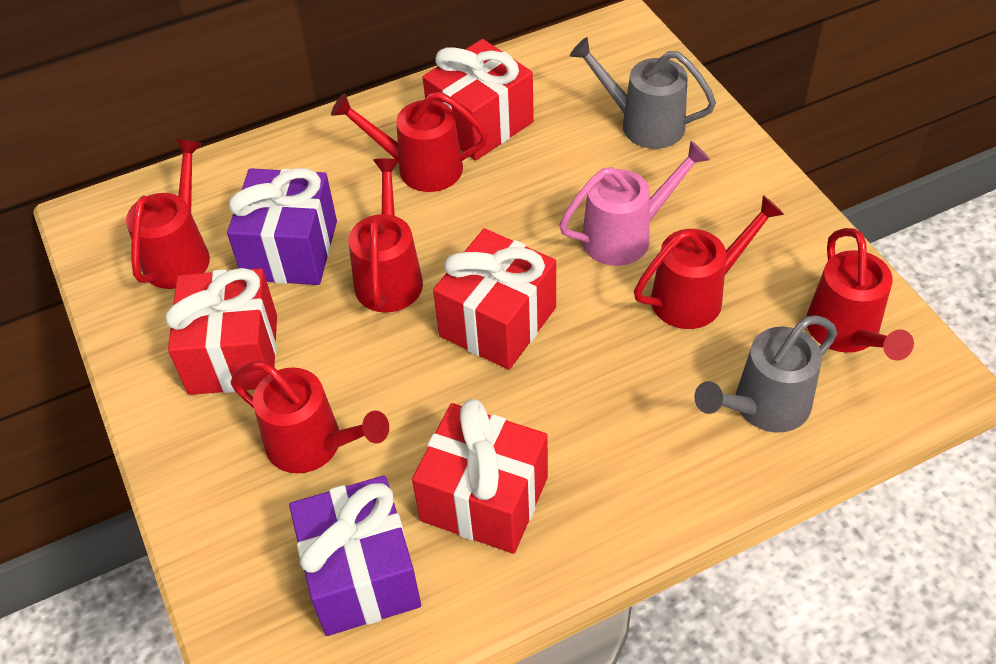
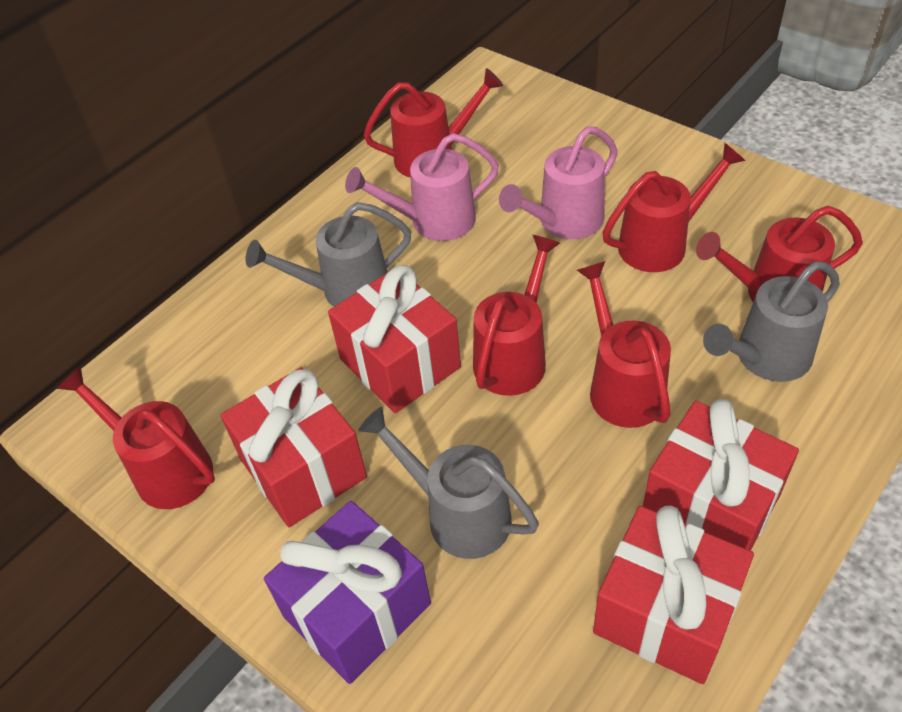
grey watering can: 2 -> 3
pink watering can: 1 -> 2
purple gift: 2 -> 1

